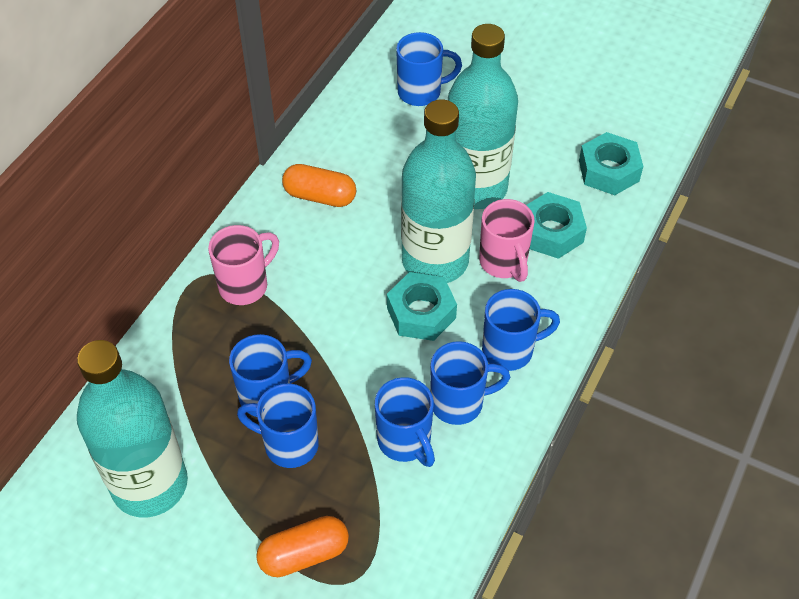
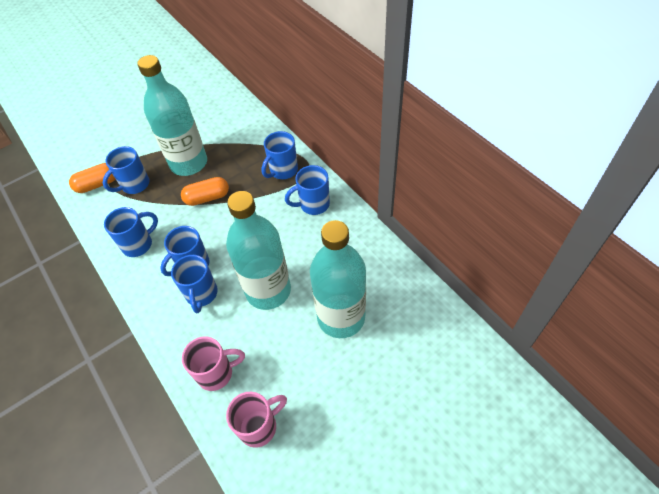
turquoise nut: 3 -> 0

